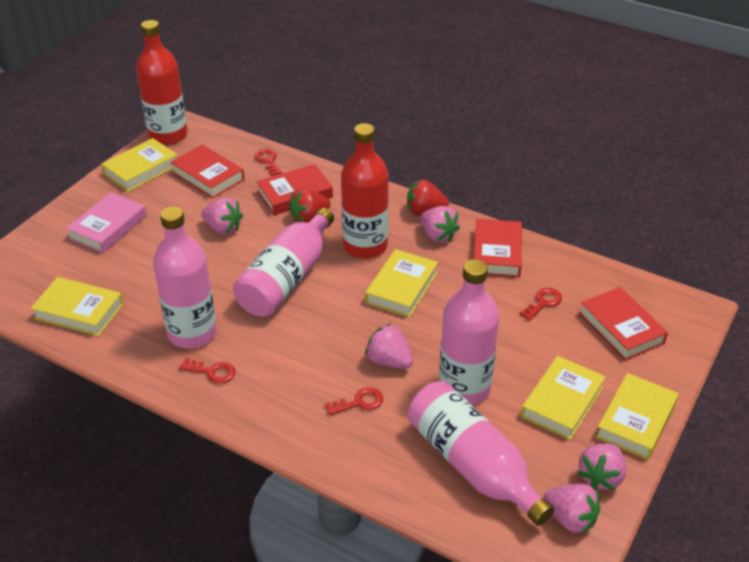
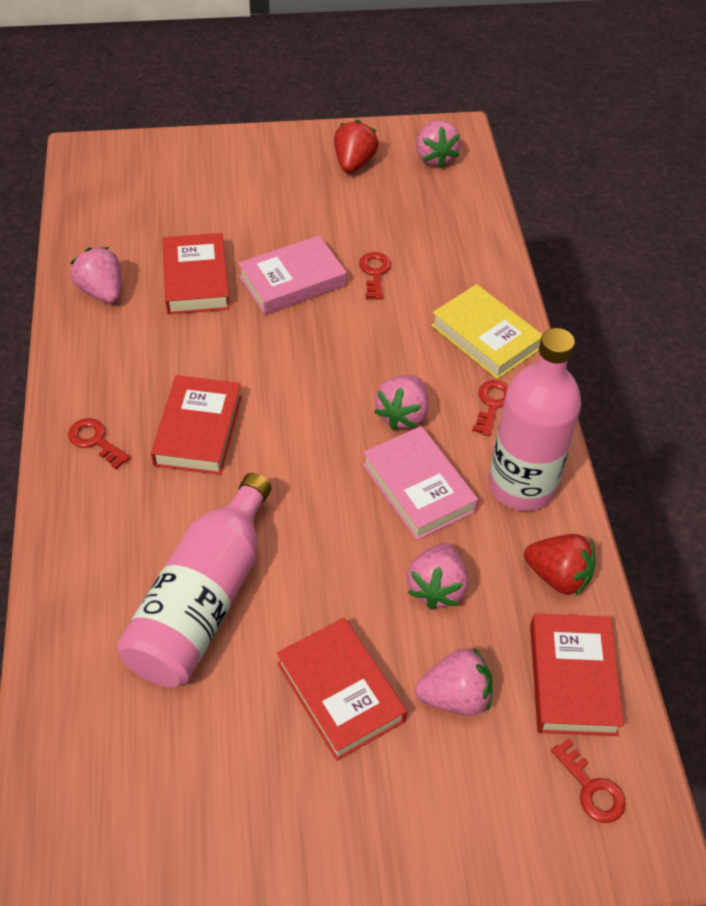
pink book: 1 -> 2
pink bottle: 4 -> 2
red bottle: 2 -> 0
yellow book: 5 -> 1

